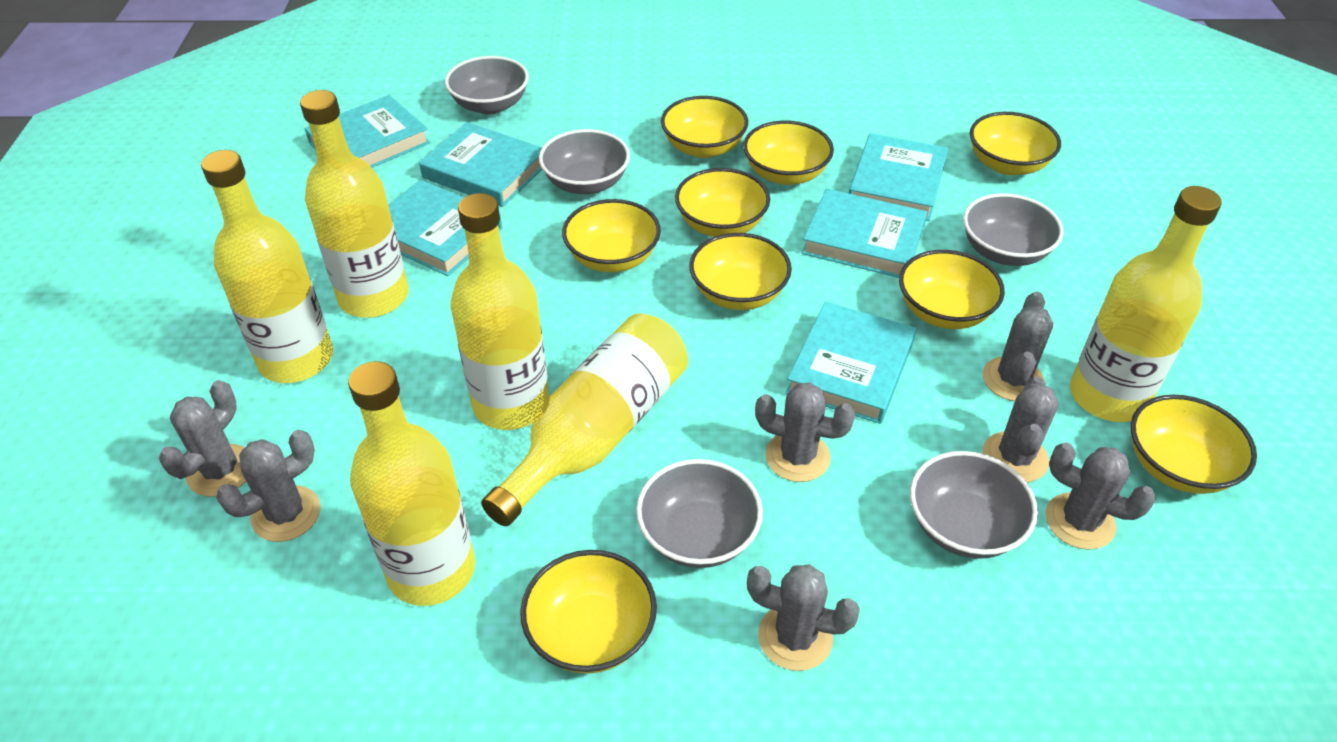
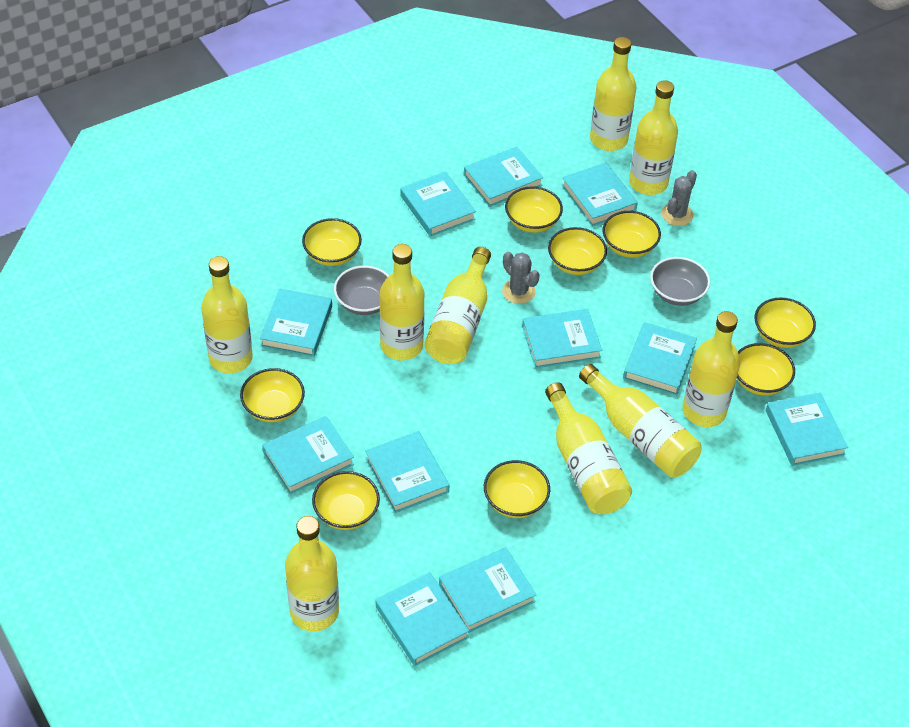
grey bowl: 5 -> 2
grey cactus: 7 -> 2
turquoise book: 6 -> 11
yellow bottle: 6 -> 9

